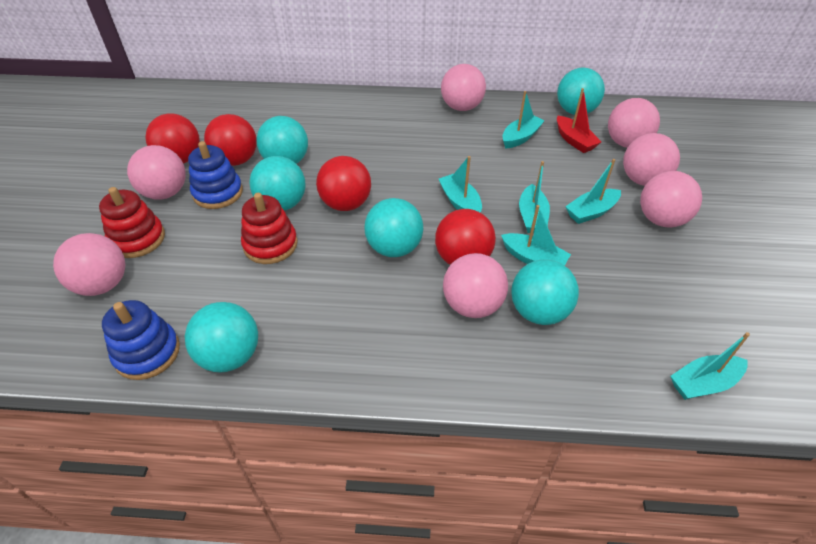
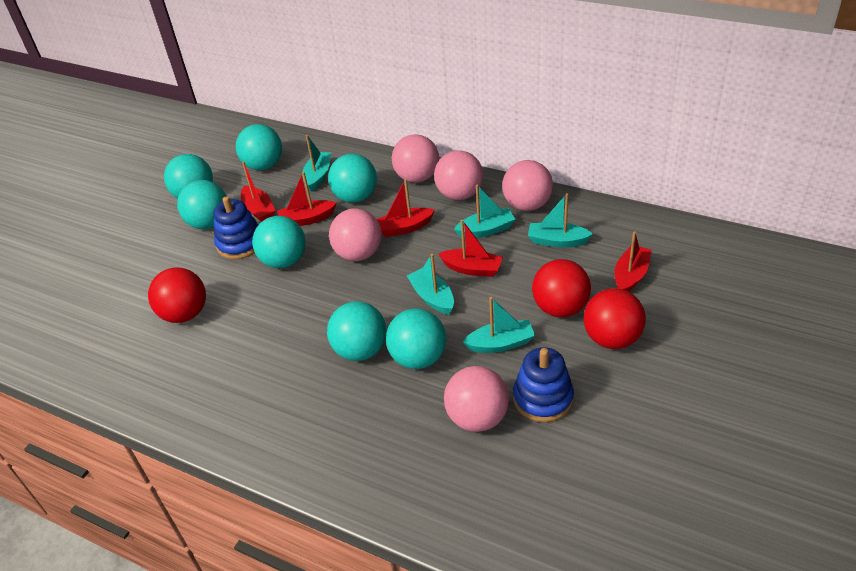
pink ball: 7 -> 5
red ball: 4 -> 3
red boat: 1 -> 5
red stacking toy: 2 -> 0
turquoise ball: 6 -> 7
turquoise boat: 6 -> 5

